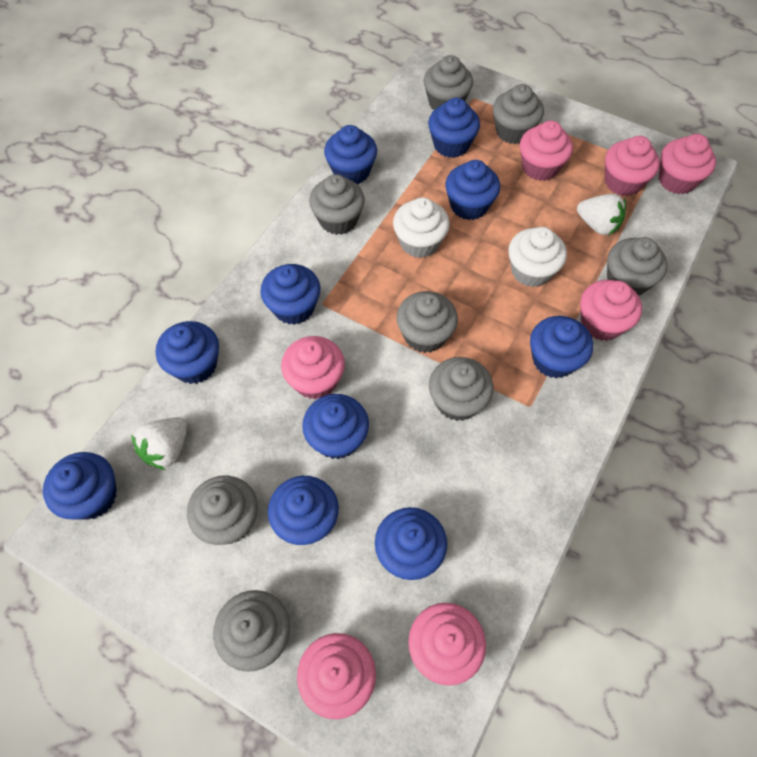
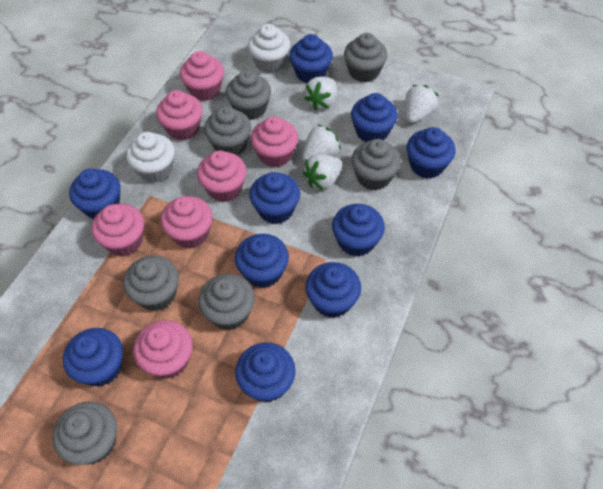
grey cupcake: 8 -> 7
white strawberry: 2 -> 4

